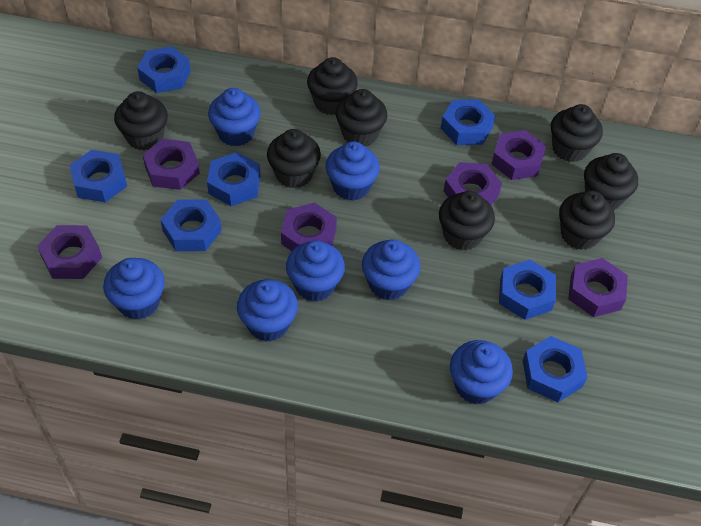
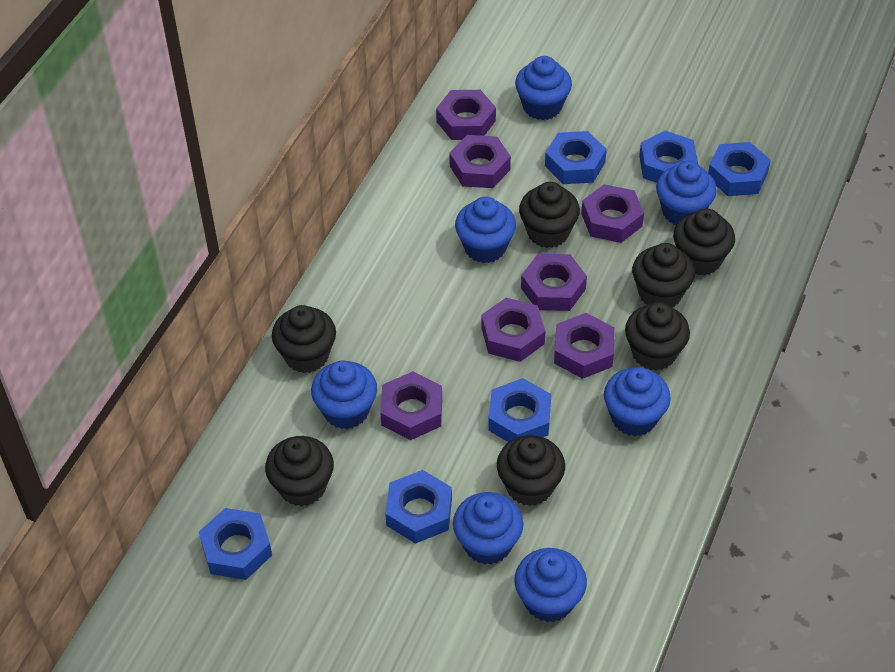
black cupcake: 8 -> 7
blue nut: 7 -> 6
purple nut: 6 -> 7

